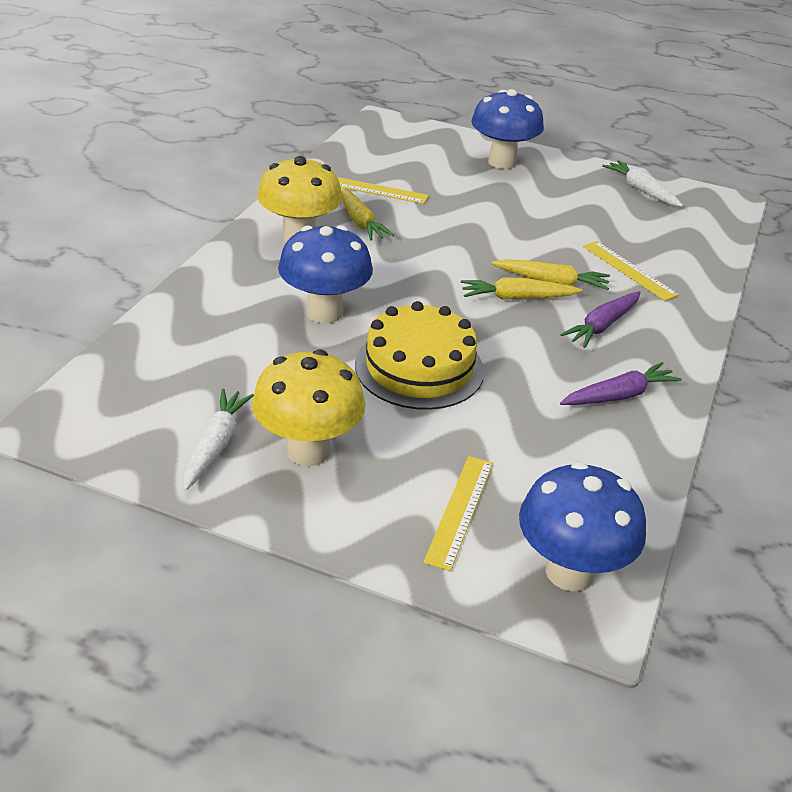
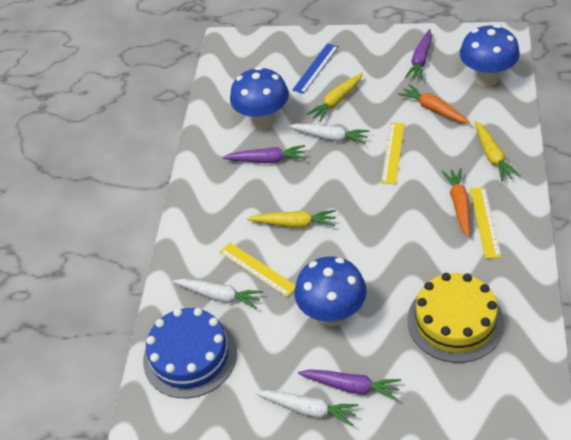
blue cake: 0 -> 1
blue ruler: 0 -> 1
orange carrot: 0 -> 2
purple carrot: 2 -> 3
white carrot: 2 -> 3
yellow mushroom: 2 -> 0

